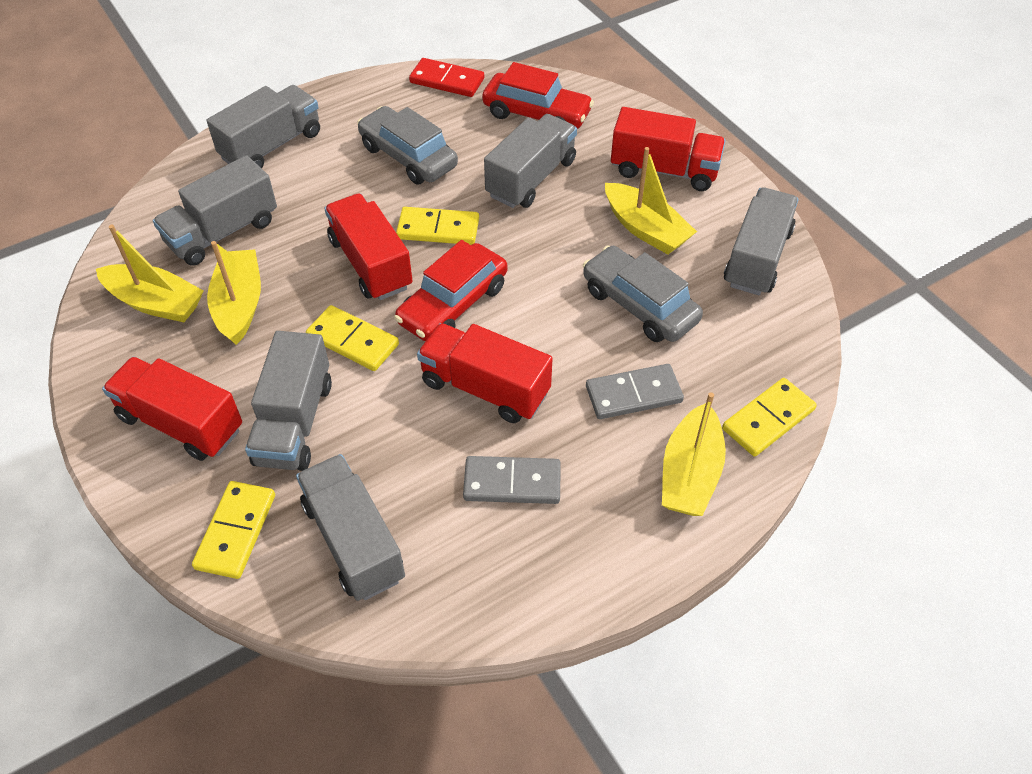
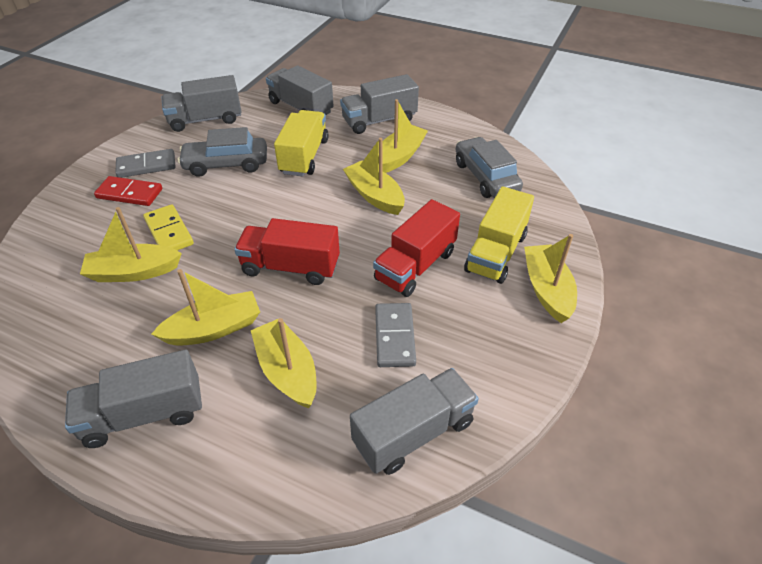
grey truck: 6 -> 5
red car: 2 -> 0
red truck: 4 -> 2
yellow boat: 4 -> 6
yellow domino: 4 -> 1
yellow truck: 0 -> 2

